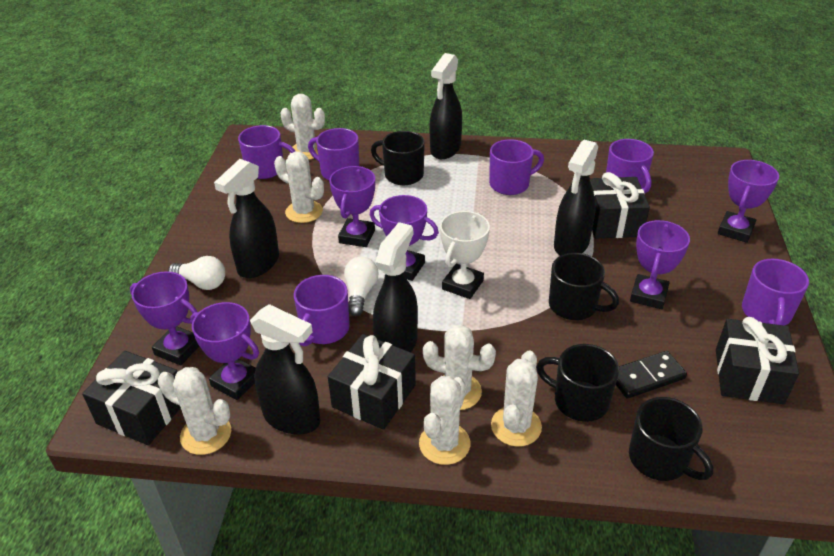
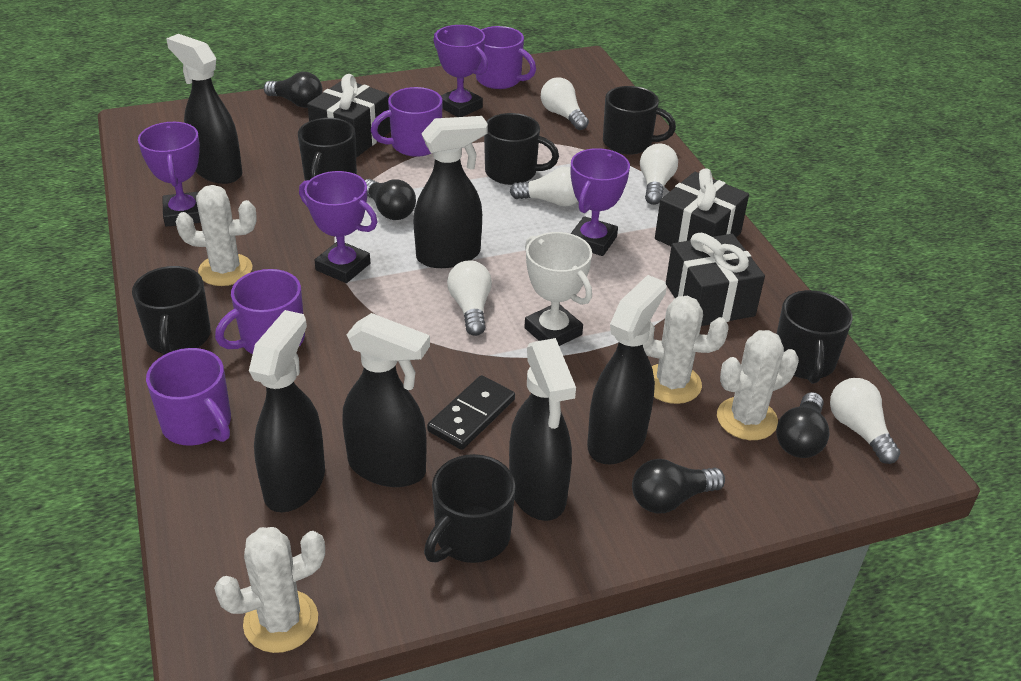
black gift: 4 -> 3
black light bulb: 0 -> 4
black mug: 4 -> 6
black spray bottle: 5 -> 6
purple mug: 6 -> 4
purple trophy: 6 -> 4
white cactus: 6 -> 4
white light bulb: 2 -> 5

